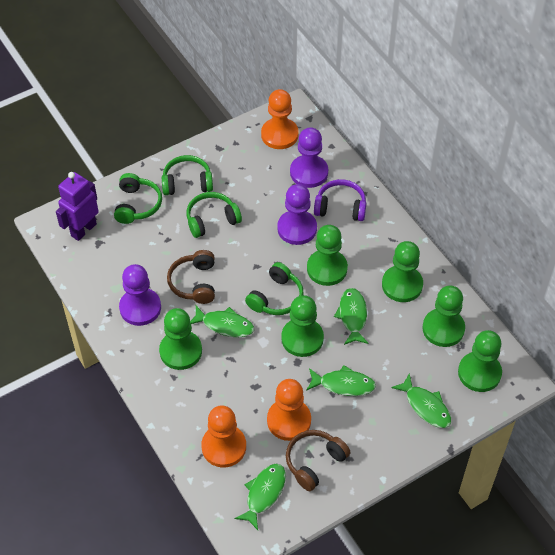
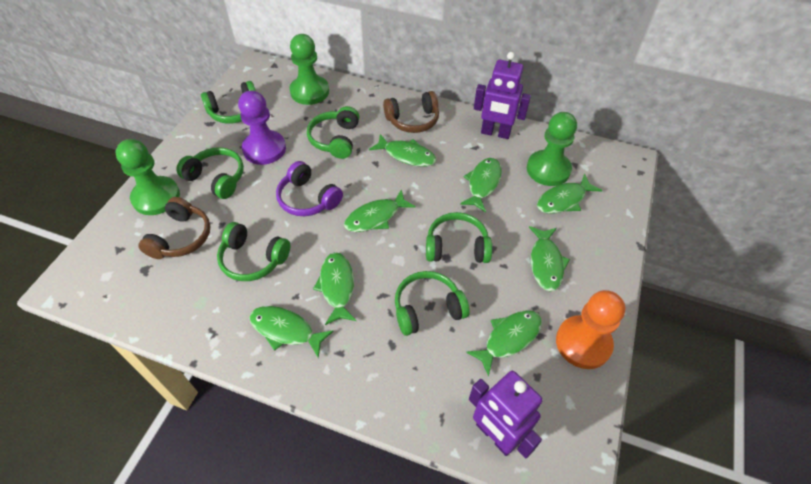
green fish: 5 -> 8
green headphones: 4 -> 6
green pawn: 6 -> 3
orange pawn: 3 -> 1
purple pawn: 3 -> 1
purple robot: 1 -> 2

